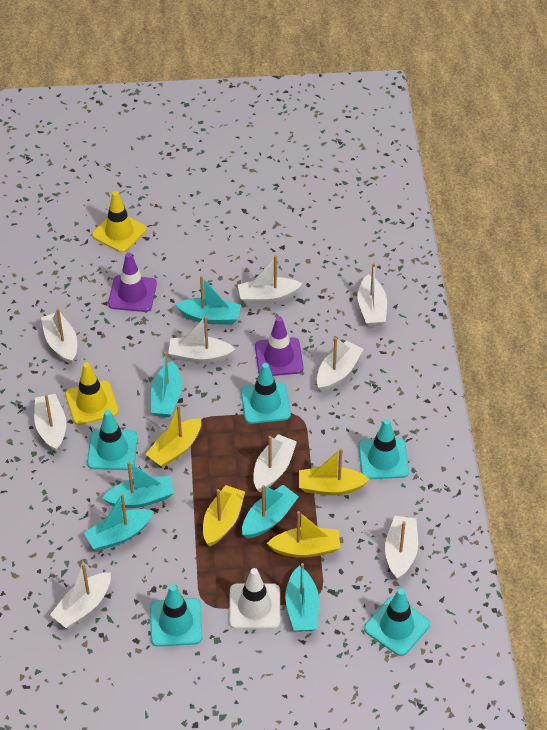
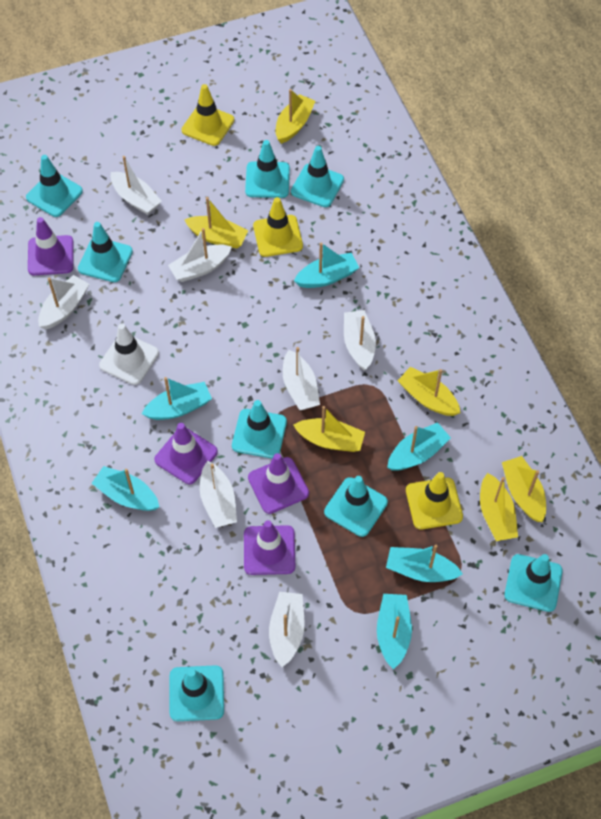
purple traffic cone: 2 -> 4
turquoise traffic cone: 5 -> 8
white boat: 9 -> 7
yellow boat: 4 -> 6
yellow traffic cone: 2 -> 3

